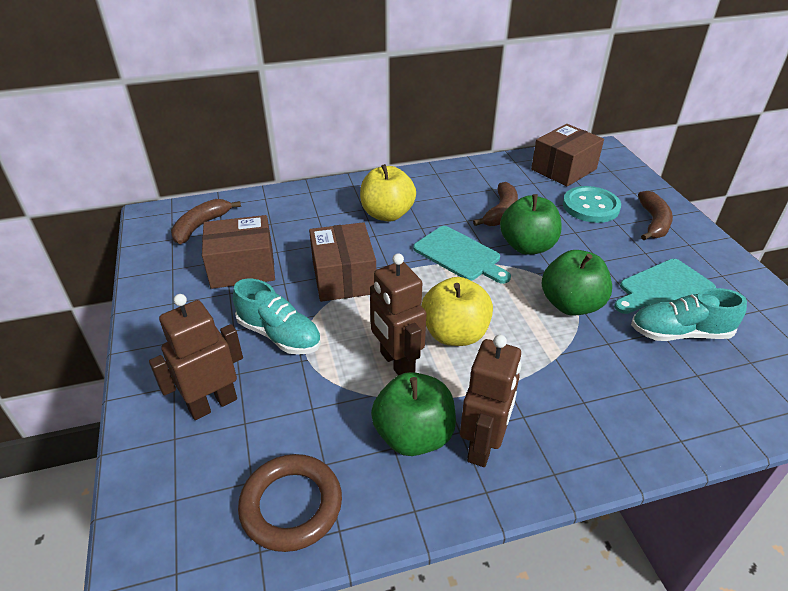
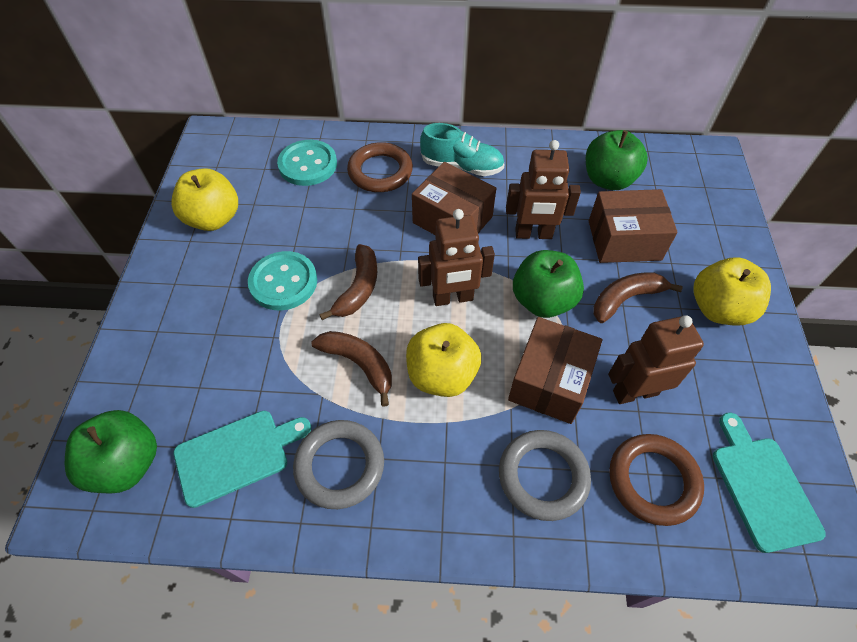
brown ring: 1 -> 2
grey ring: 0 -> 2
turquoise button: 1 -> 2
turquoise shoe: 2 -> 1
yellow apple: 2 -> 3

